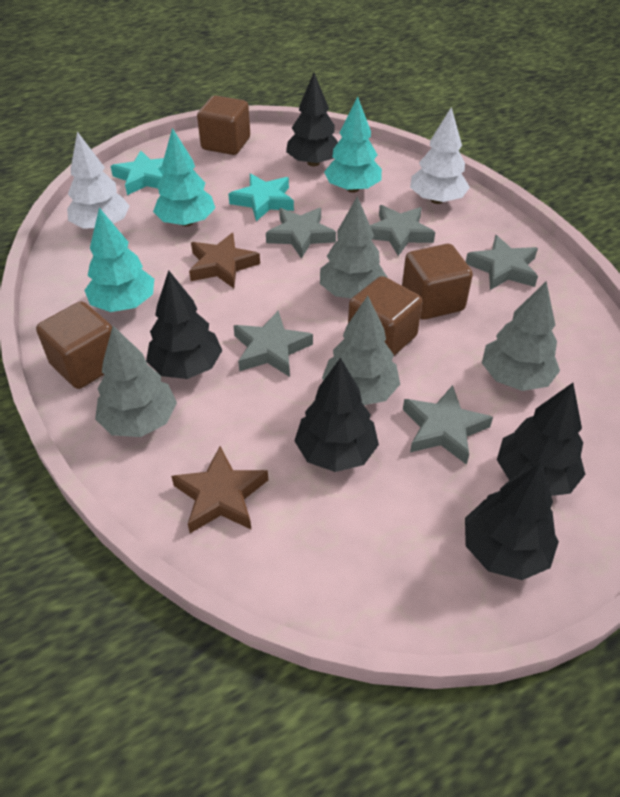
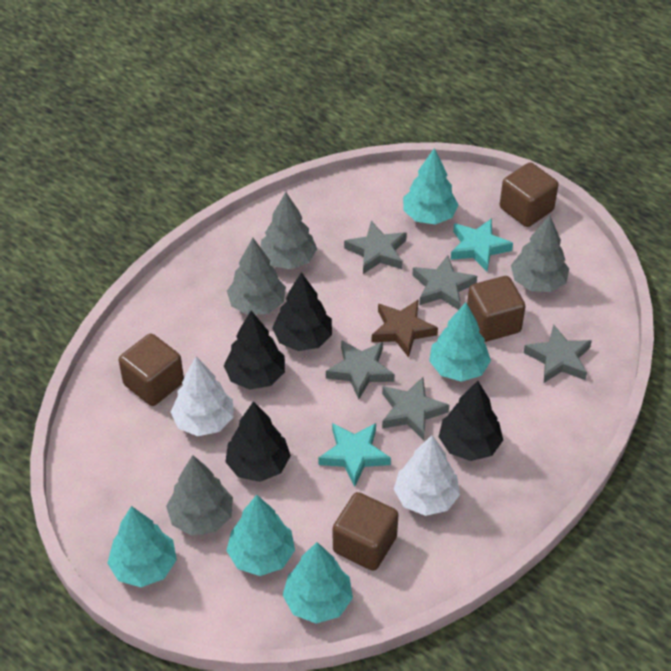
black tree: 5 -> 4
brown star: 2 -> 1
turquoise tree: 3 -> 5

